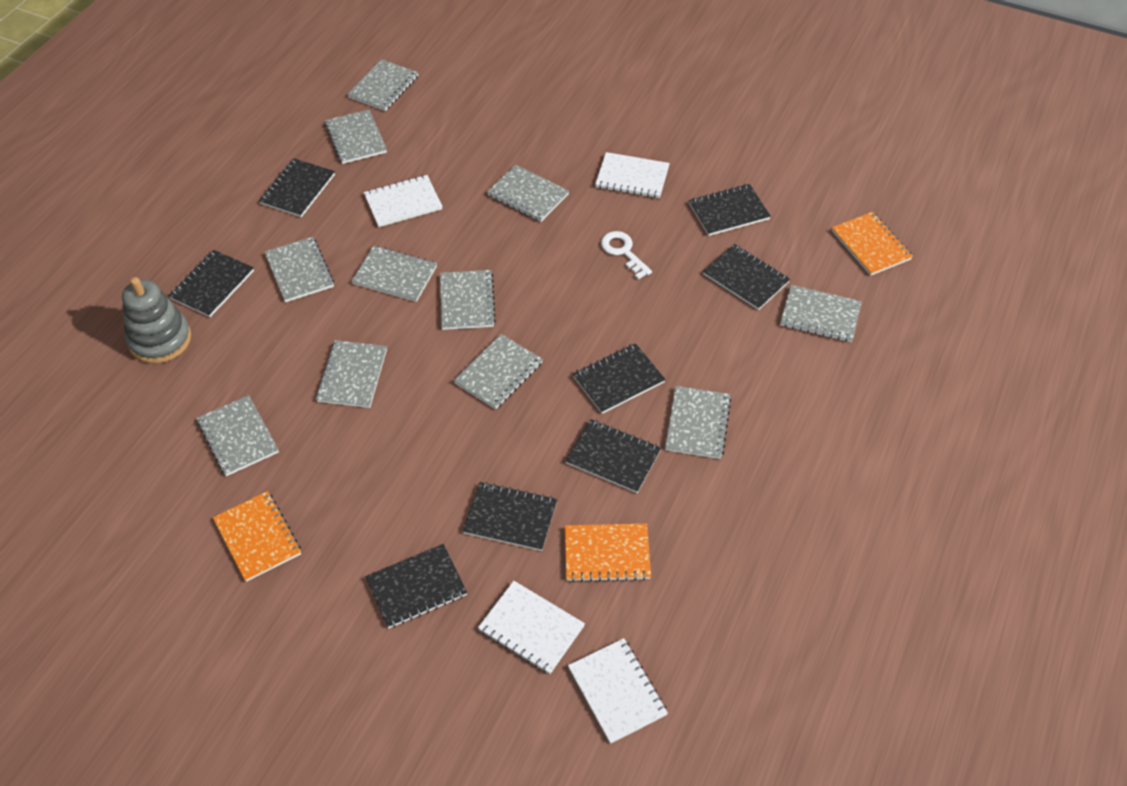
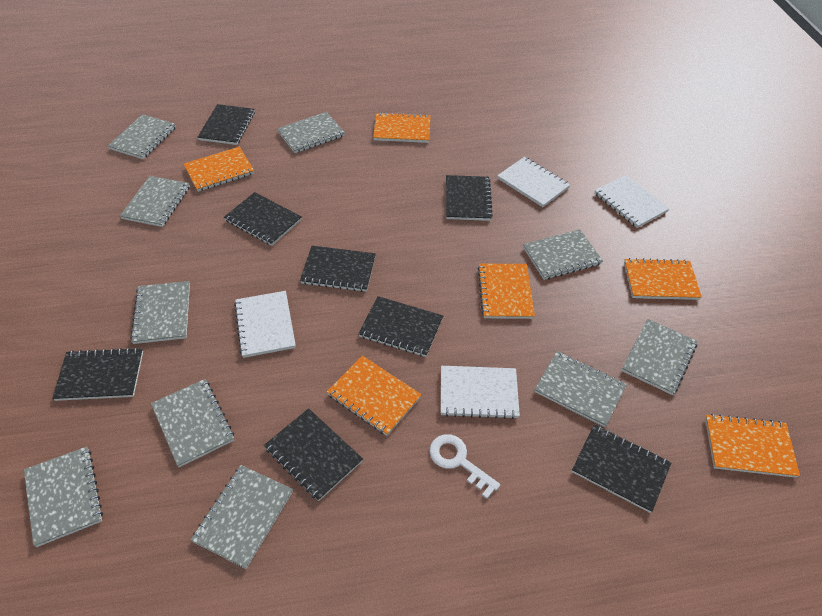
grey notebook: 11 -> 10
grey stacking toy: 1 -> 0
orange notebook: 3 -> 6

